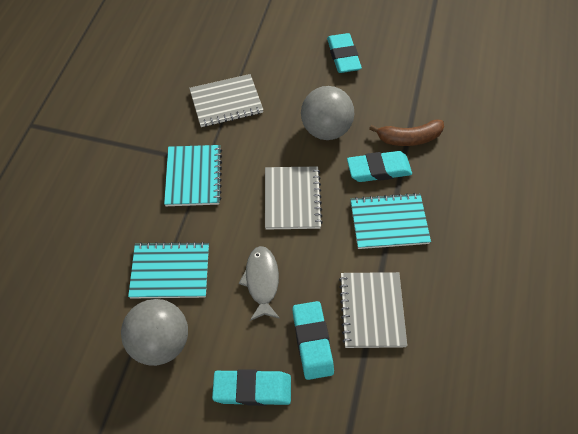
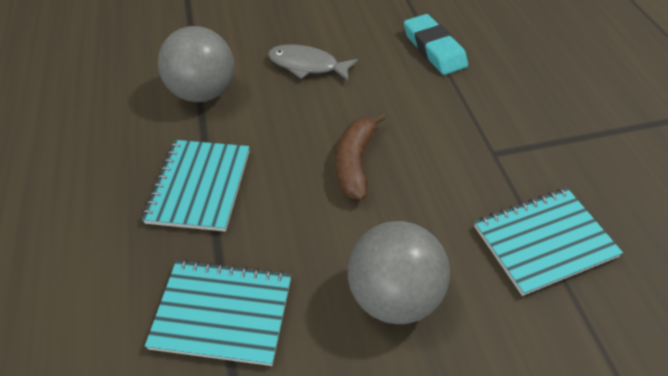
grey notebook: 3 -> 0
turquoise eraser: 4 -> 1

